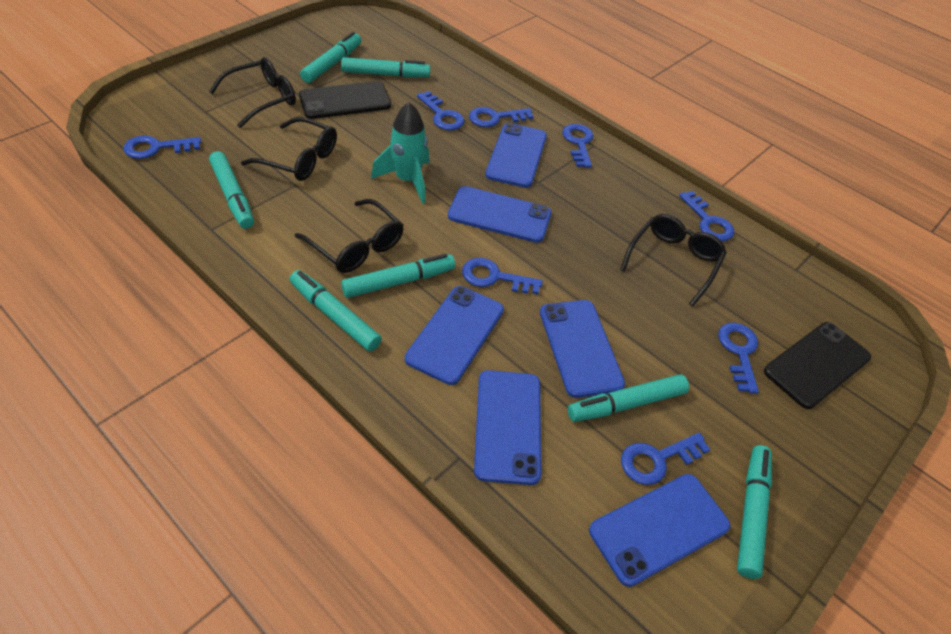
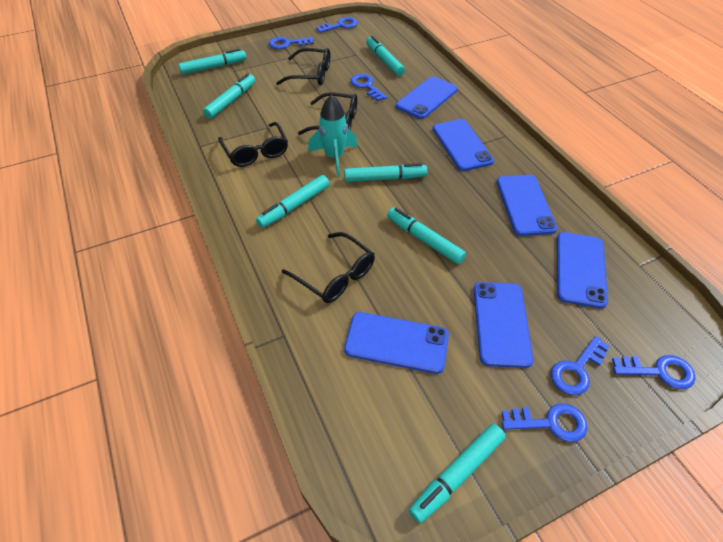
black phone: 2 -> 0
blue key: 8 -> 6

